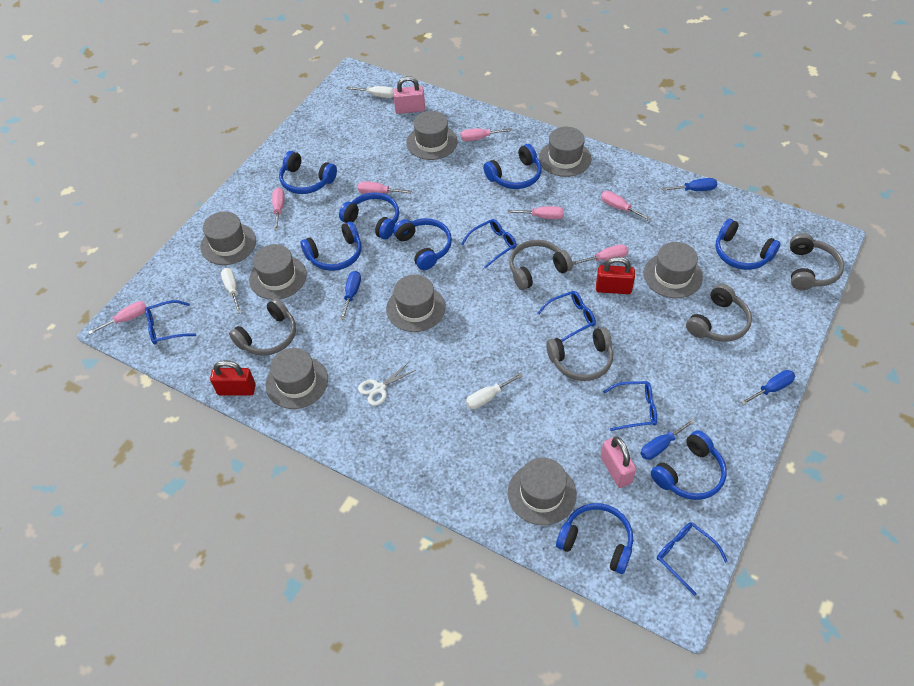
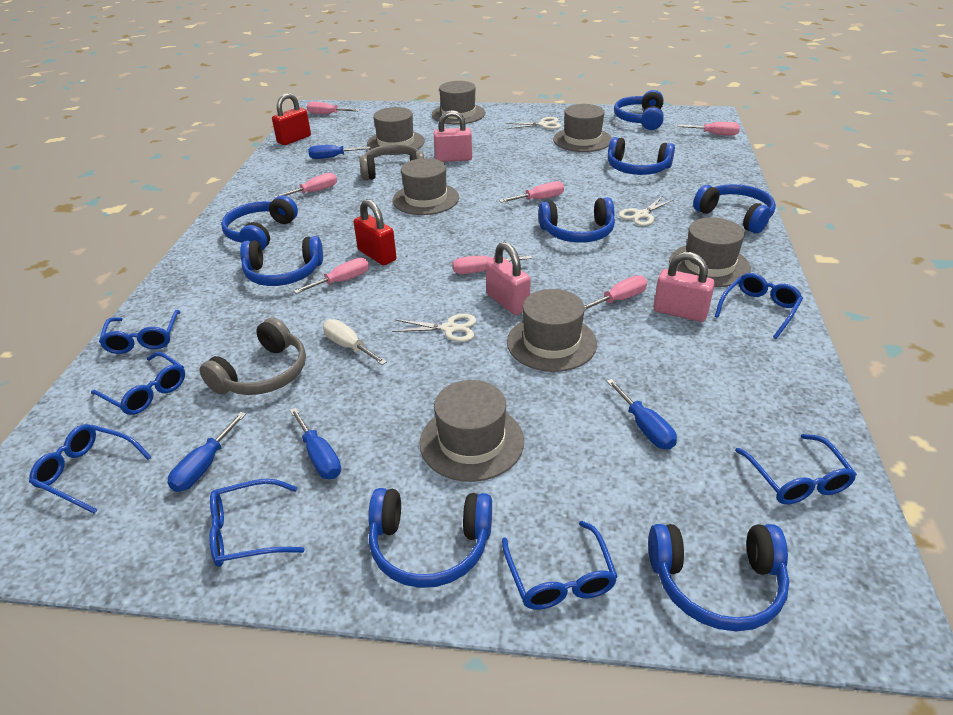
blue glasses: 5 -> 7
grey hat: 8 -> 7
grey headphones: 5 -> 2
pink padlock: 2 -> 3
white scissors: 1 -> 3
white screwdriver: 3 -> 1

